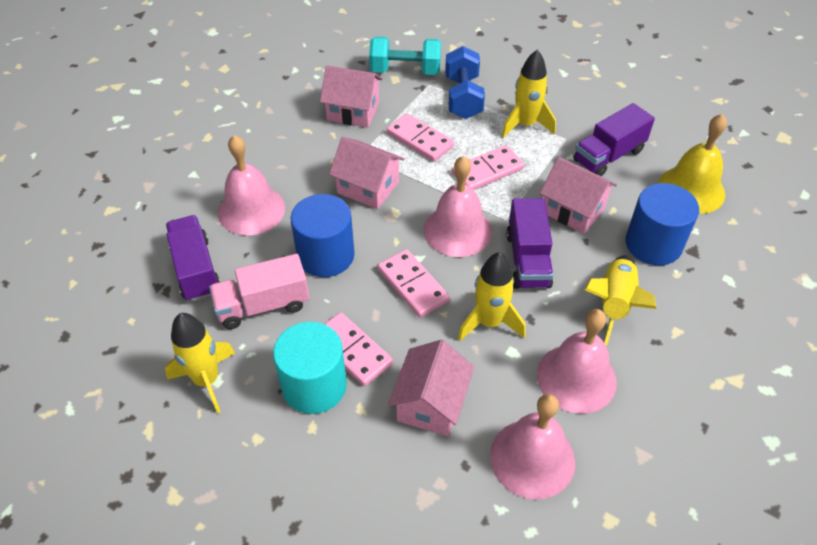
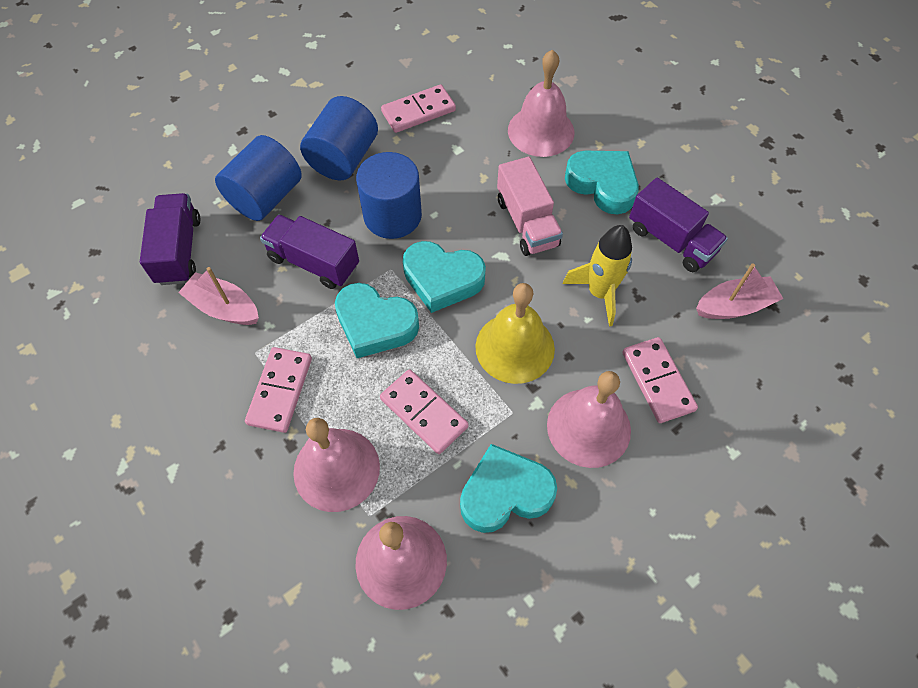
blue cylinder: 2 -> 3
blue dumbbell: 1 -> 0
pink boat: 0 -> 2
pink house: 4 -> 0
turquoise cylinder: 1 -> 0
turquoise dumbbell: 1 -> 0
turquoise heart: 0 -> 4
yellow rocket: 4 -> 1

